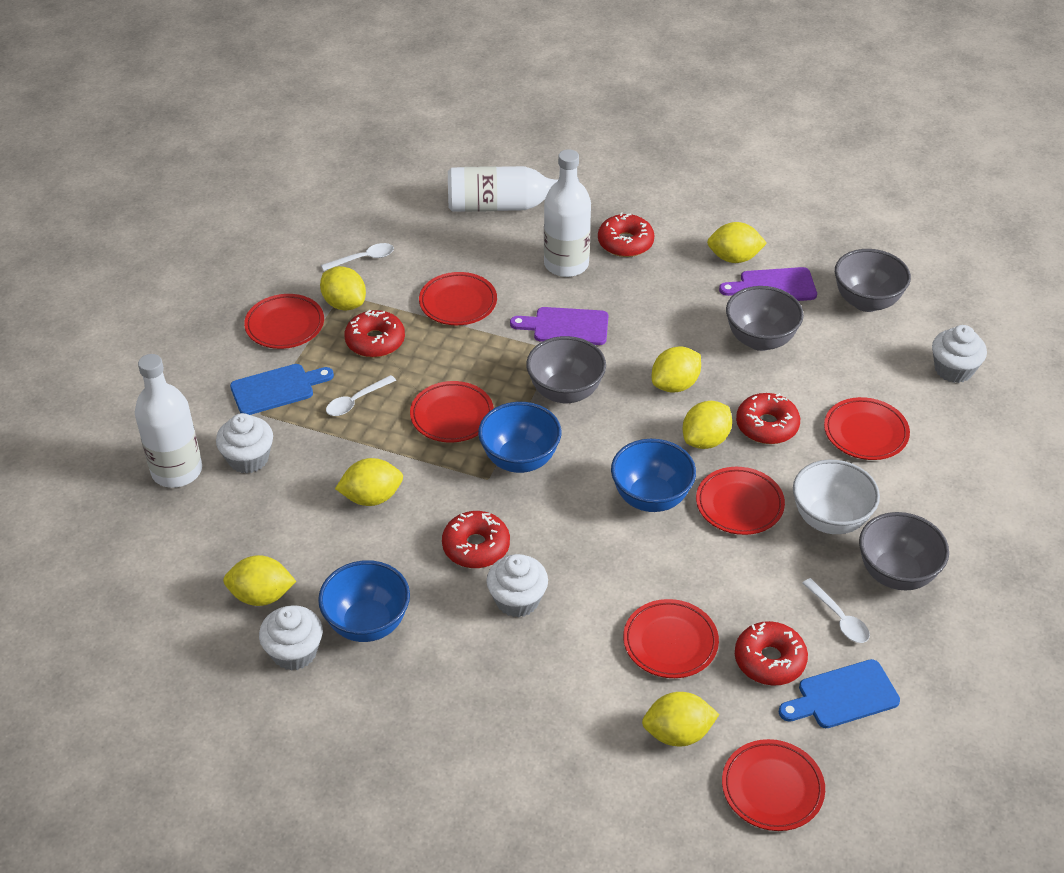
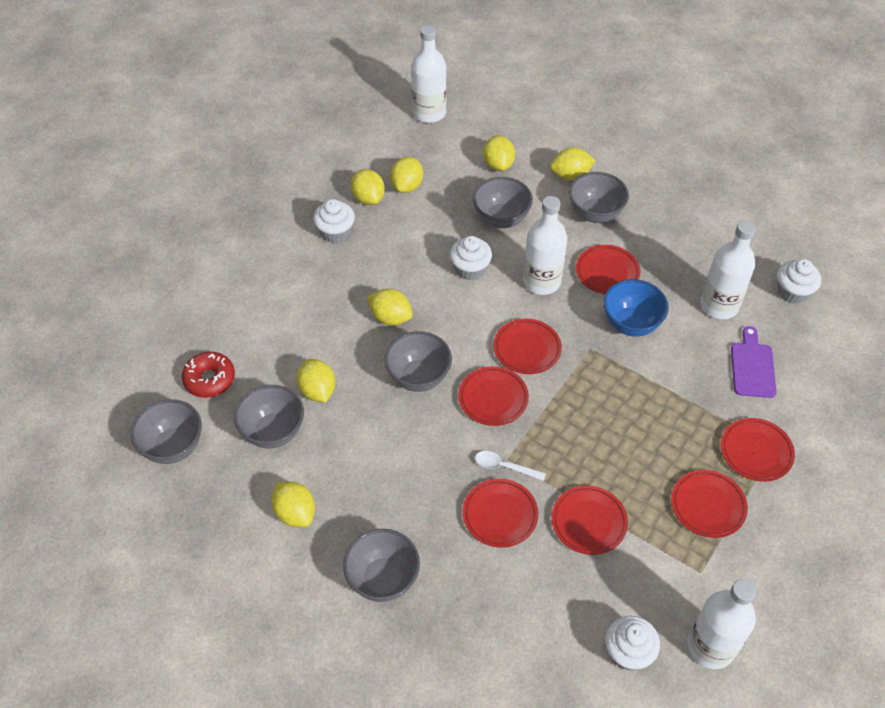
blue bowl: 3 -> 1
blue cutting board: 2 -> 0
grey bowl: 4 -> 6
purple cutting board: 2 -> 1
red donut: 5 -> 1
white bottle: 3 -> 4
white bowl: 1 -> 0
white spoon: 3 -> 1

